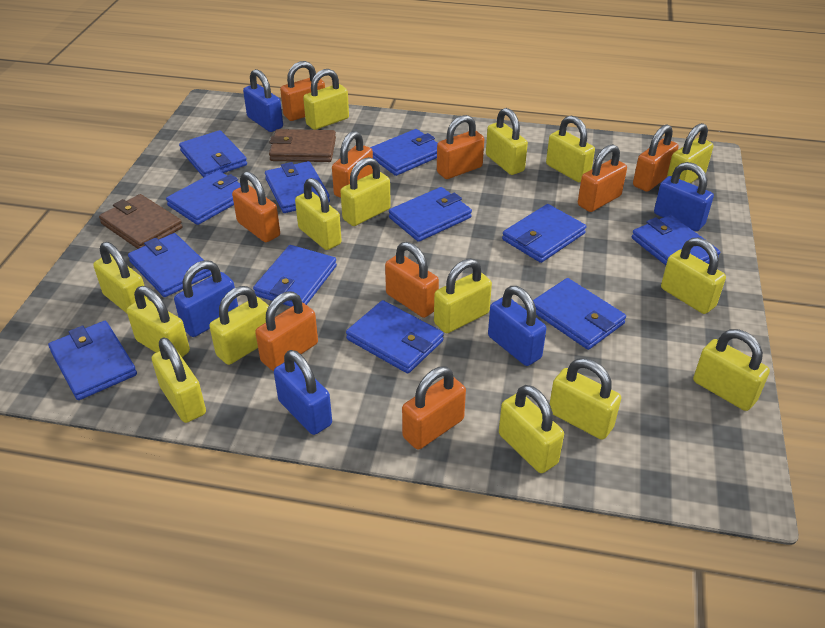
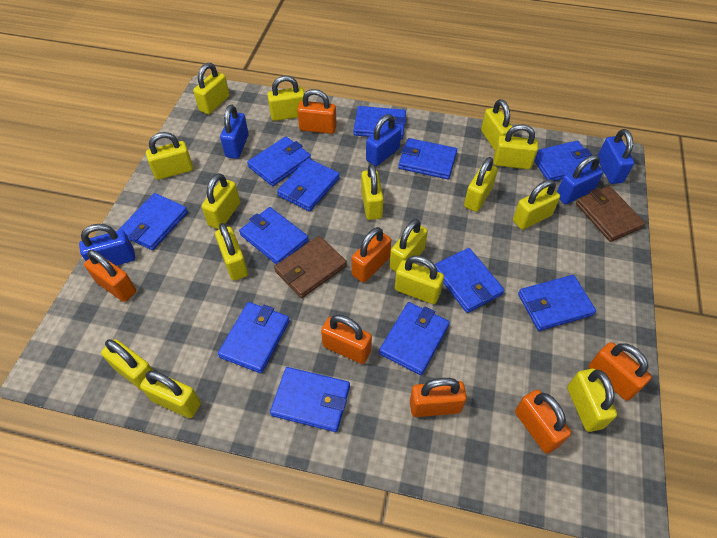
orange padlock: 9 -> 7

